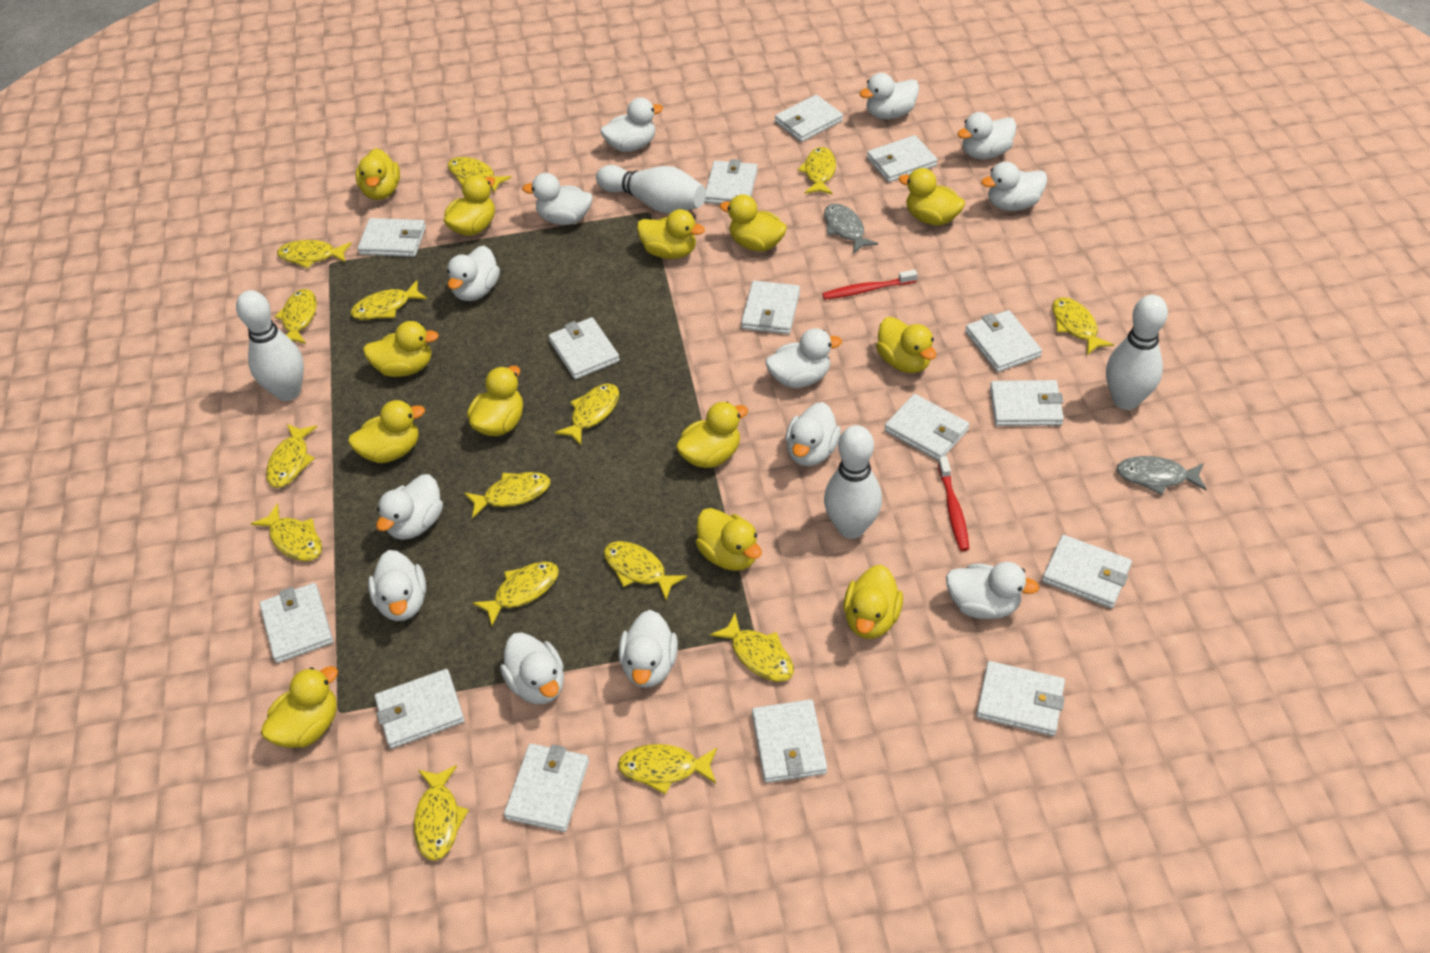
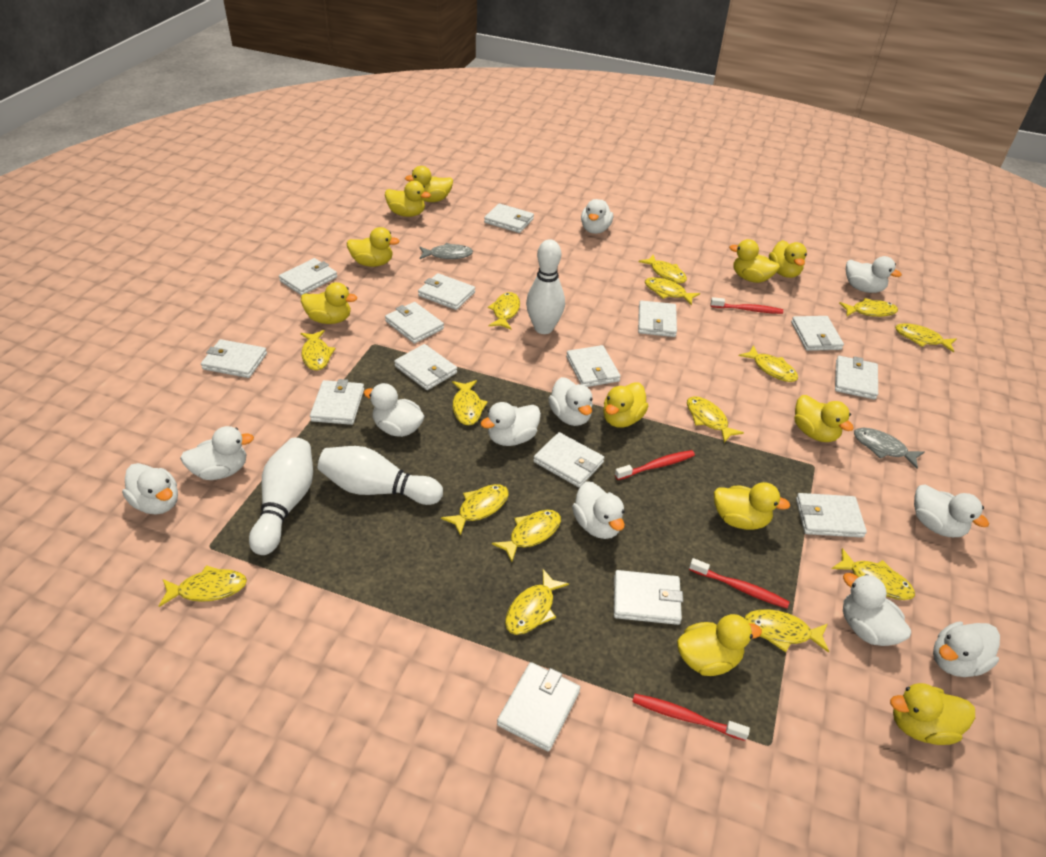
red toothbrush: 2 -> 4
white bowling pin: 4 -> 3
white duck: 13 -> 11
yellow duck: 13 -> 11

